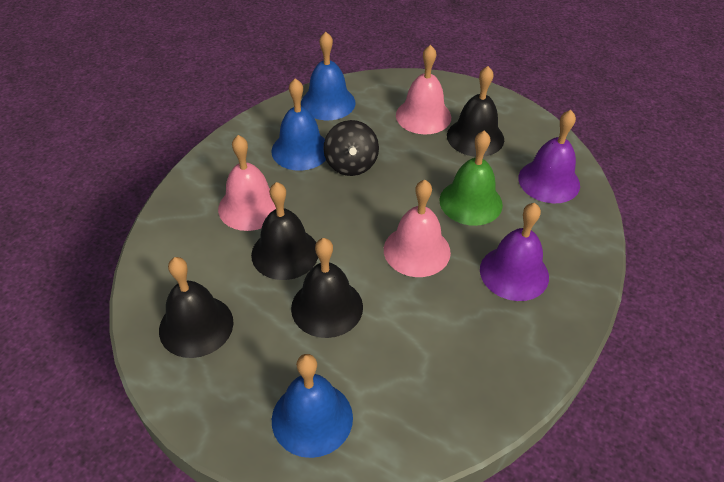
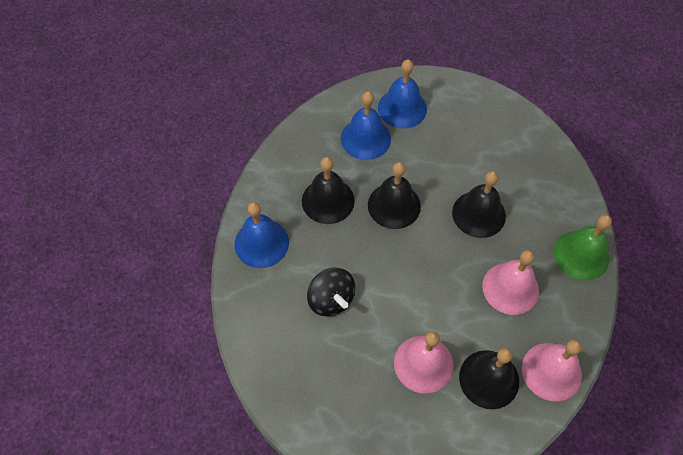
purple bell: 2 -> 0

